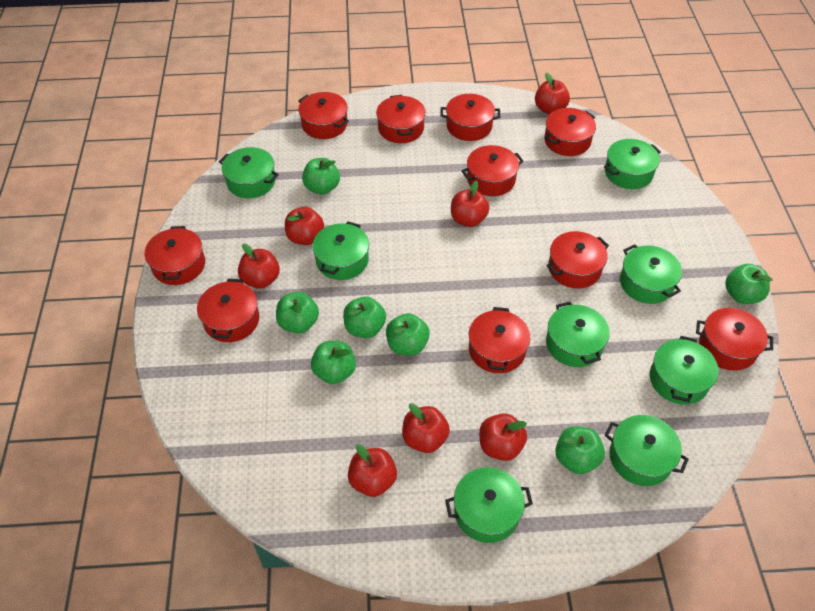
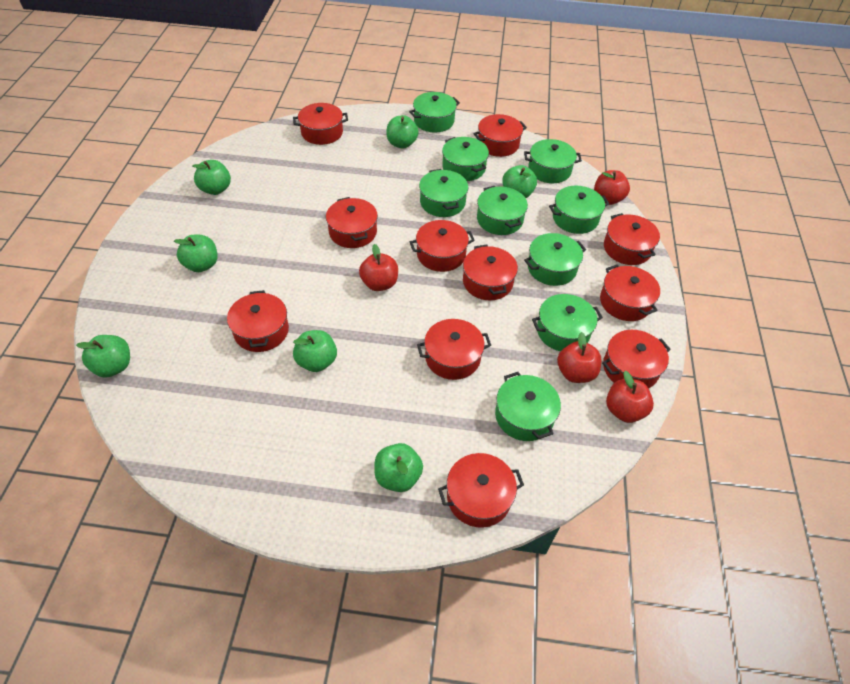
green pot: 8 -> 9
red apple: 7 -> 4
red pot: 10 -> 11

